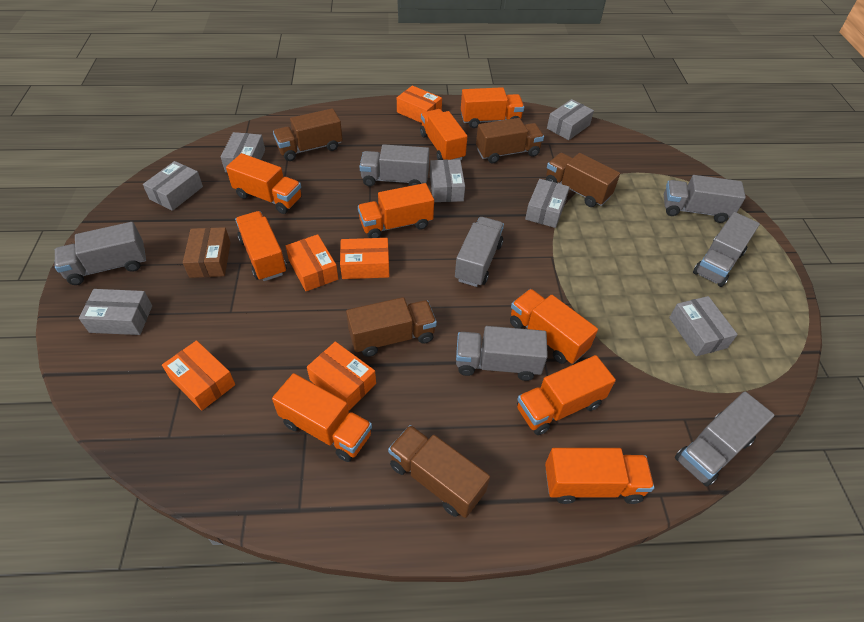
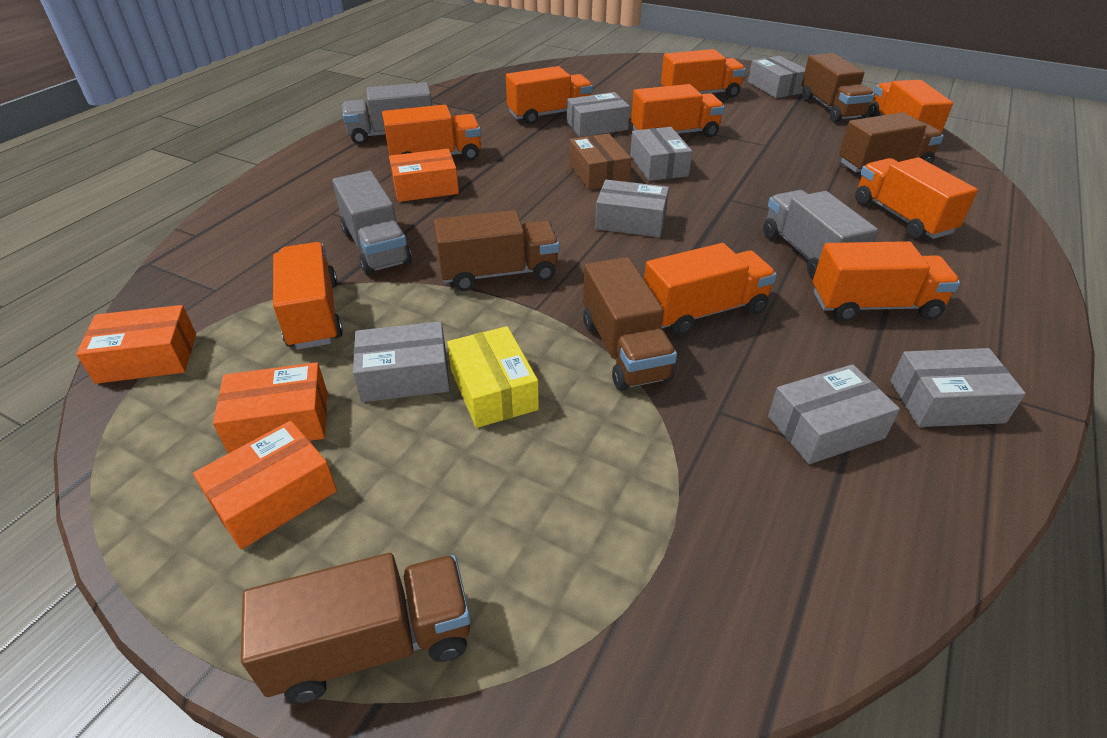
grey truck: 7 -> 3
orange box: 5 -> 4
yellow box: 0 -> 1

